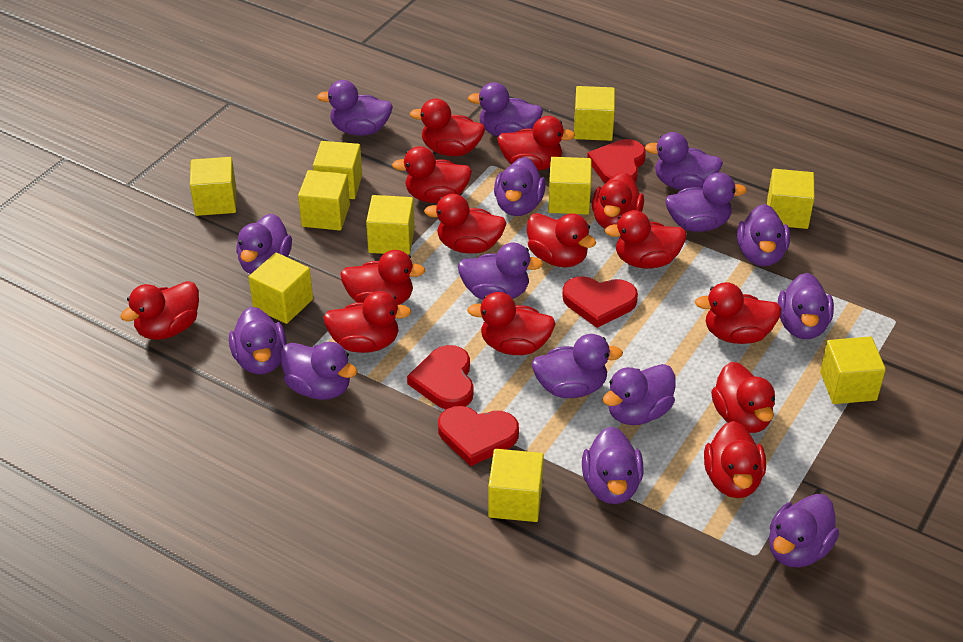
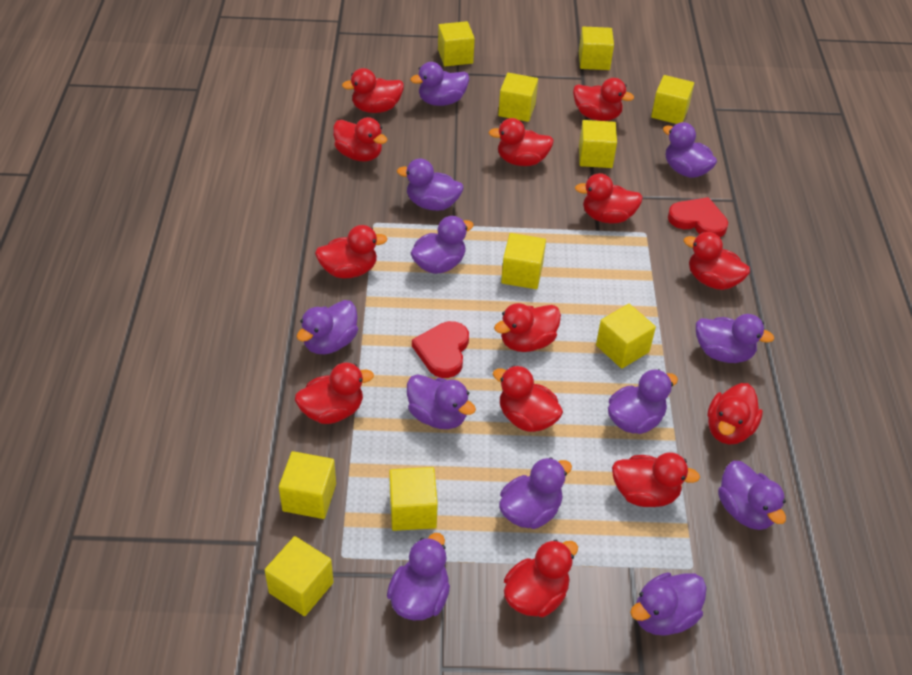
purple duck: 15 -> 12
red duck: 14 -> 13
red heart: 4 -> 2

